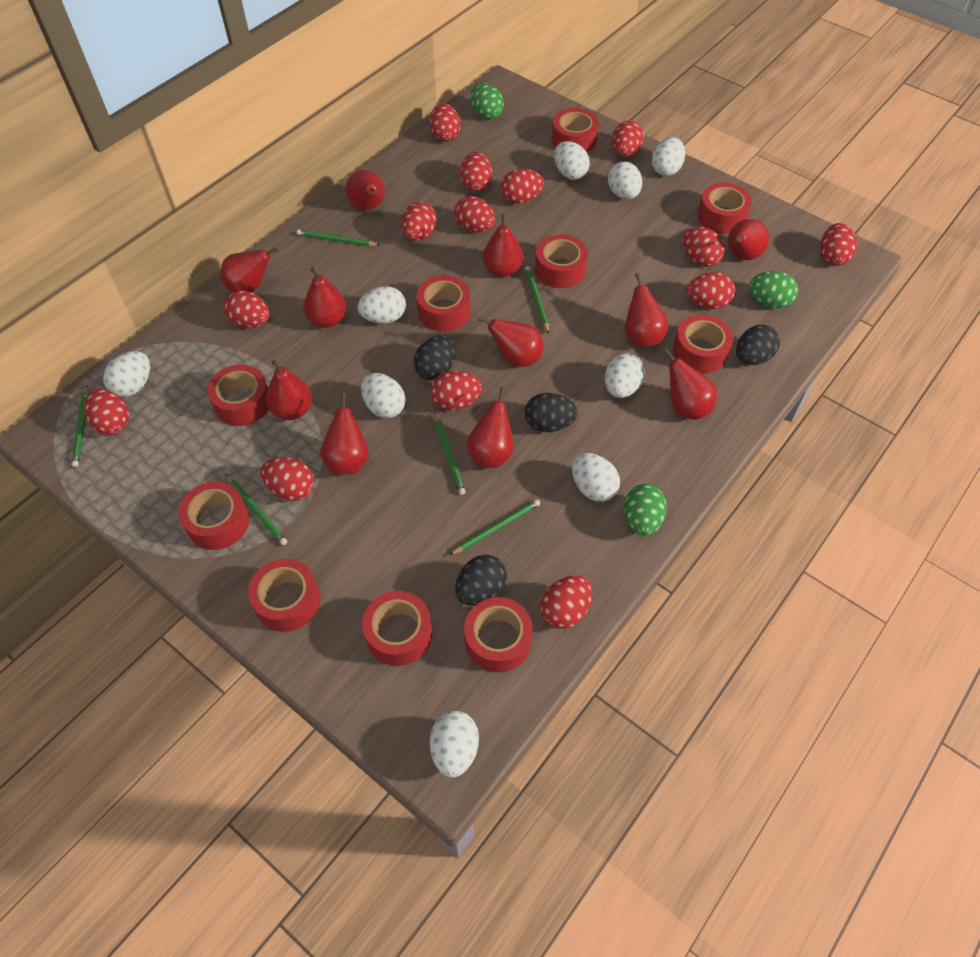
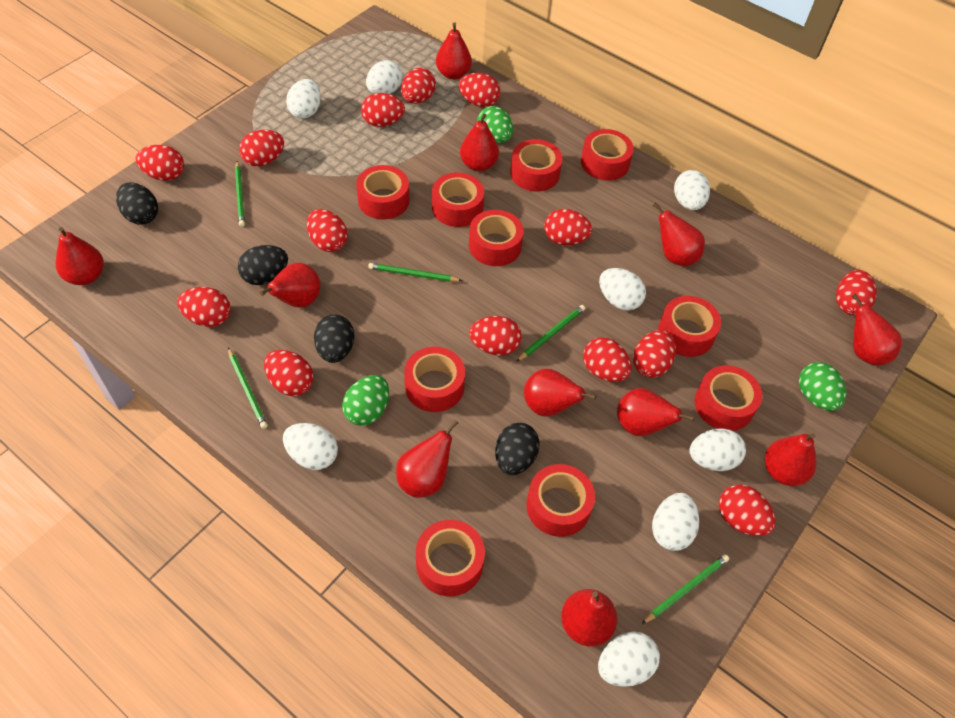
green pencil: 6 -> 5
white egg: 9 -> 8

